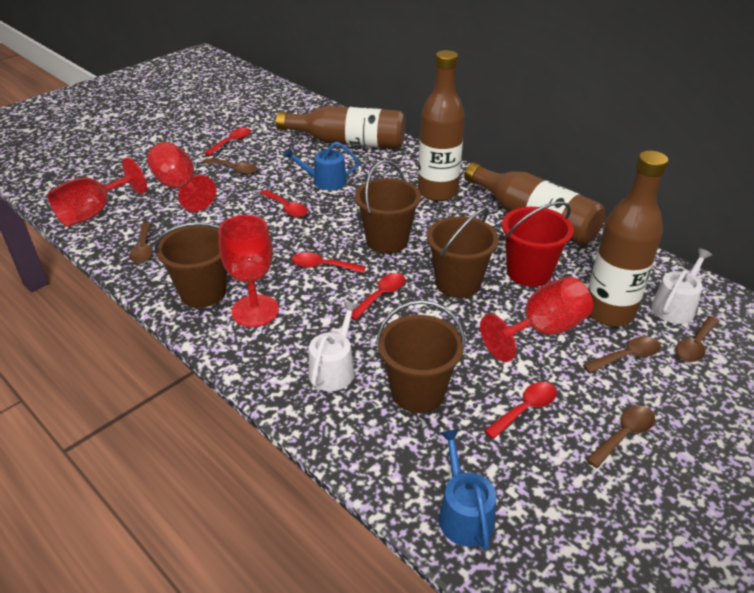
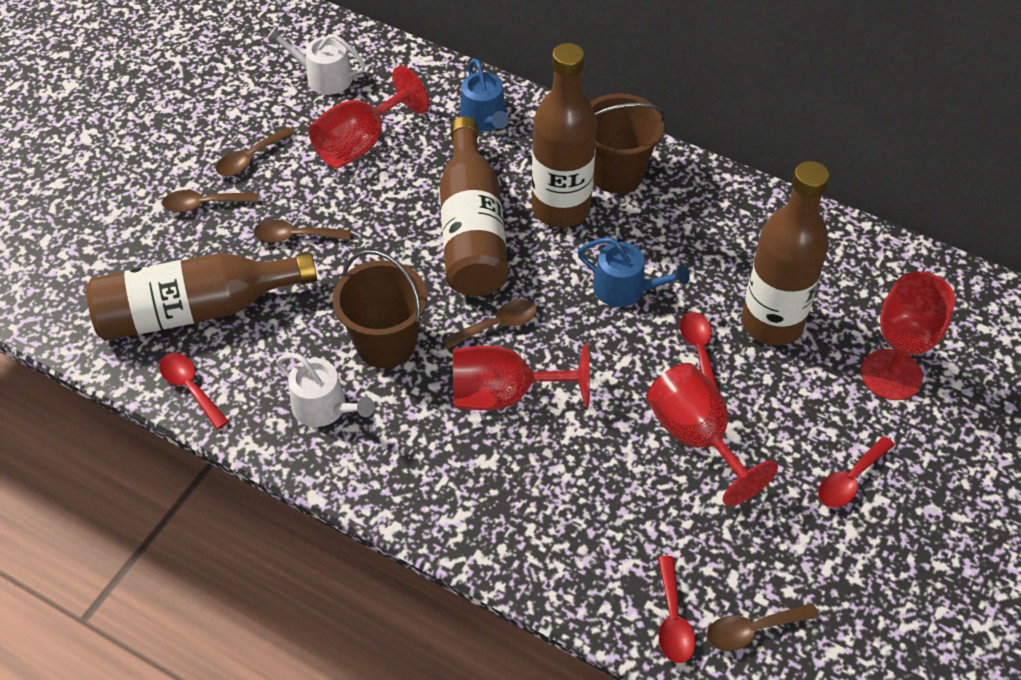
brown bucket: 4 -> 2
red bucket: 1 -> 0
red spoon: 5 -> 4

